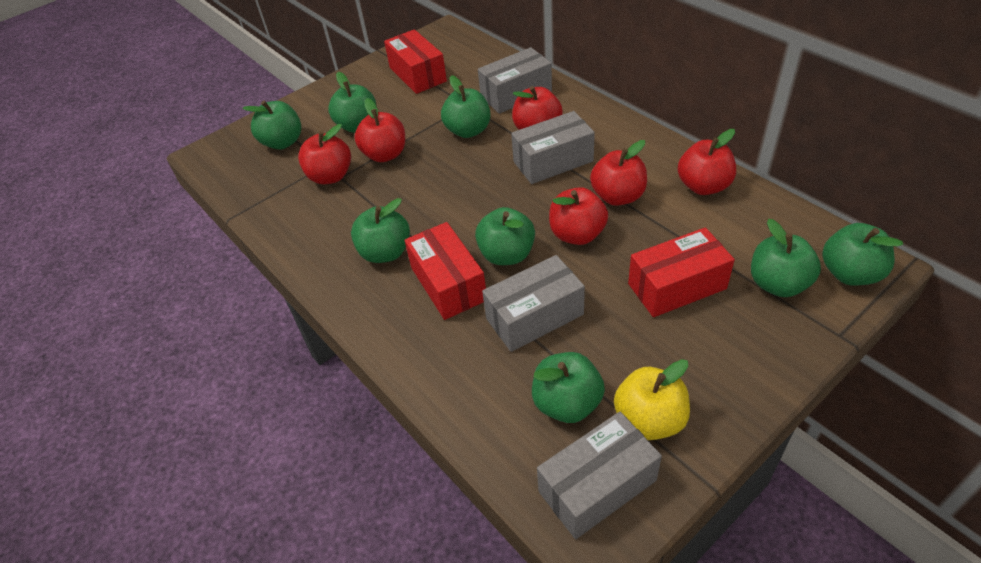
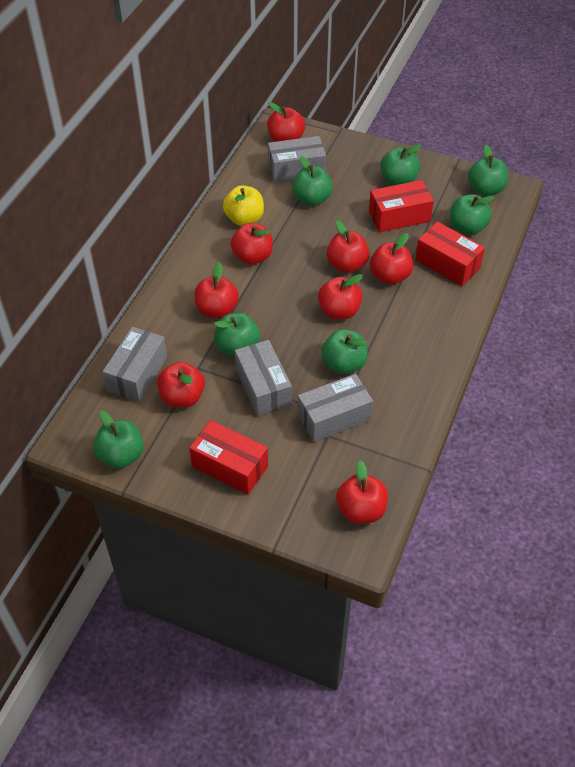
green apple: 8 -> 7
red apple: 6 -> 8

